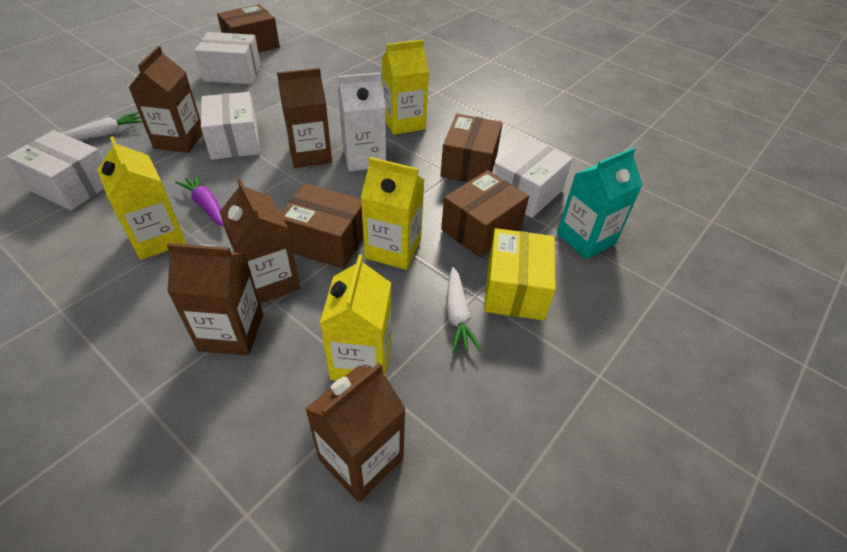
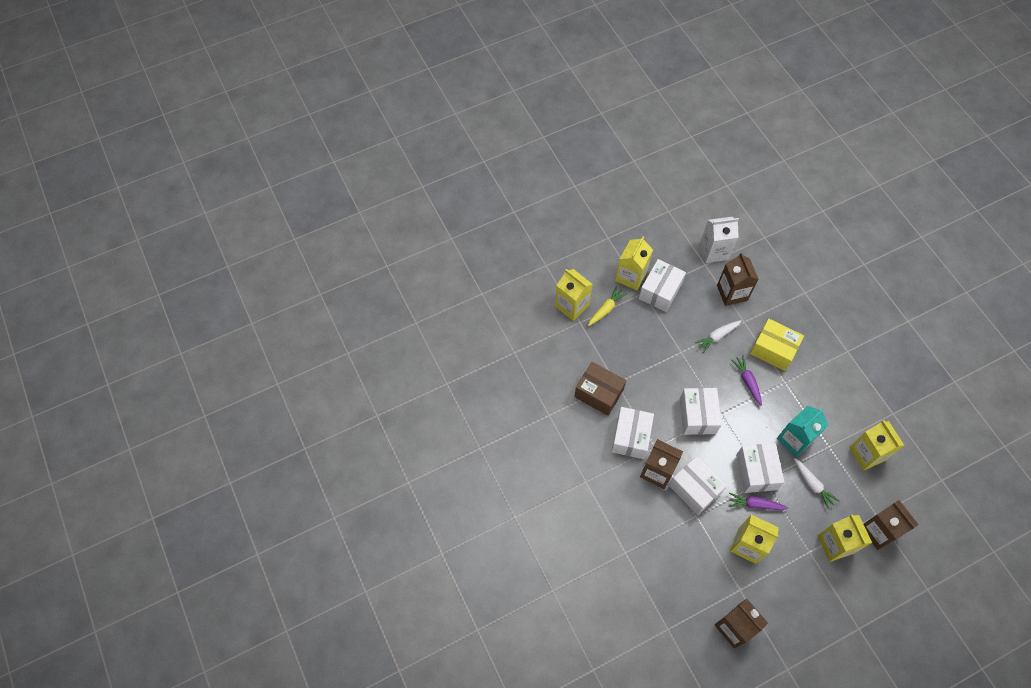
brown box: 4 -> 1
brown carton: 5 -> 4
purple carrot: 1 -> 2
white box: 4 -> 5
yellow carrot: 0 -> 1
yellow carton: 4 -> 5

